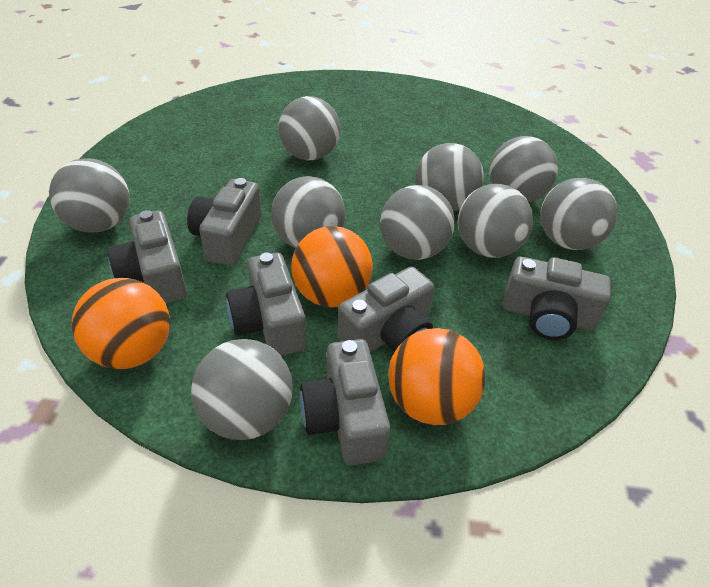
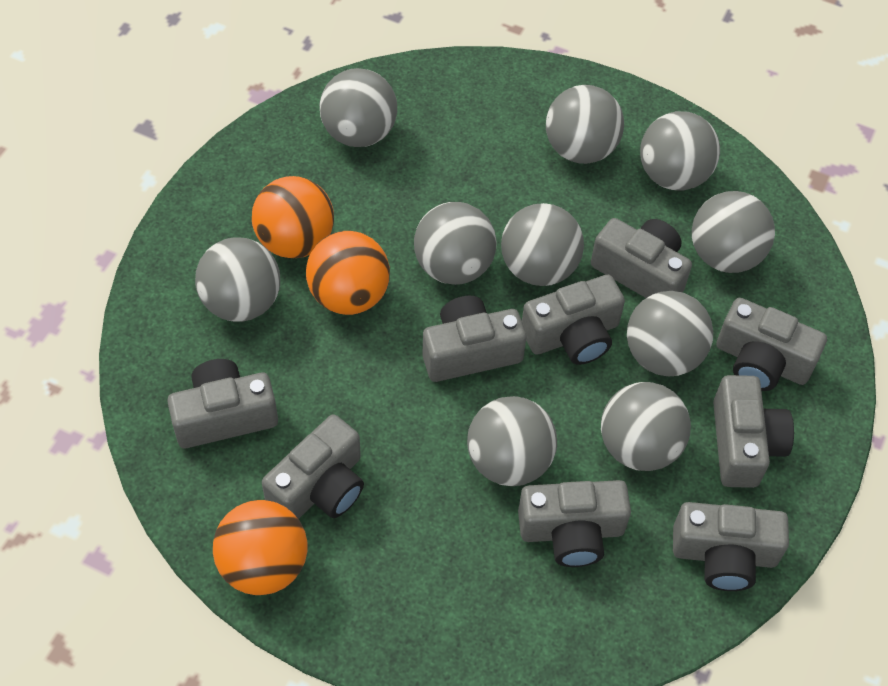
grey ball: 9 -> 10
grey camera: 6 -> 9

